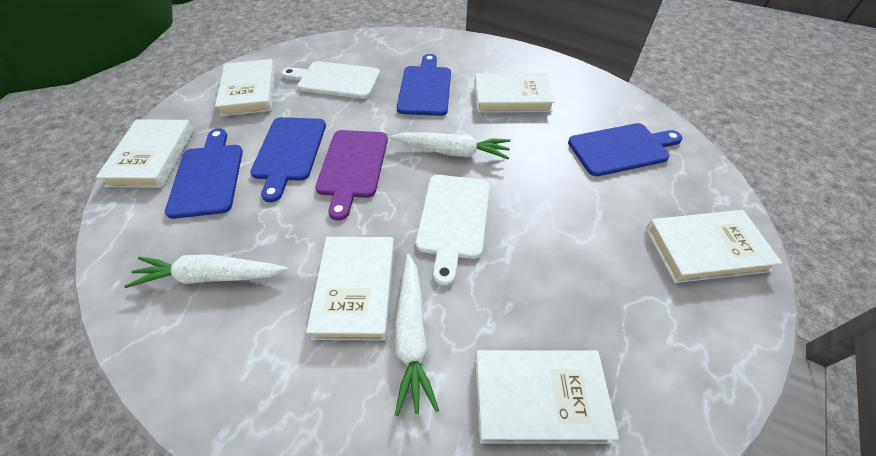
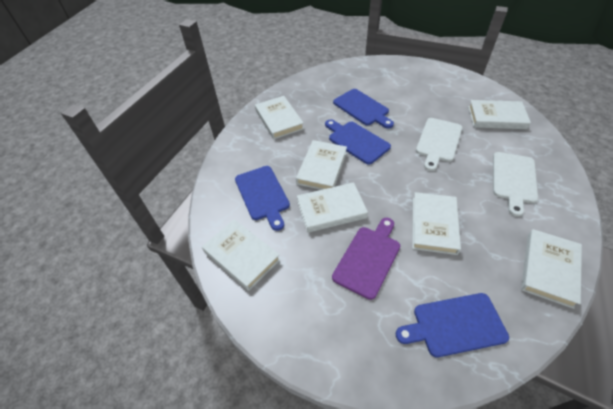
white book: 6 -> 7
white carrot: 3 -> 0

